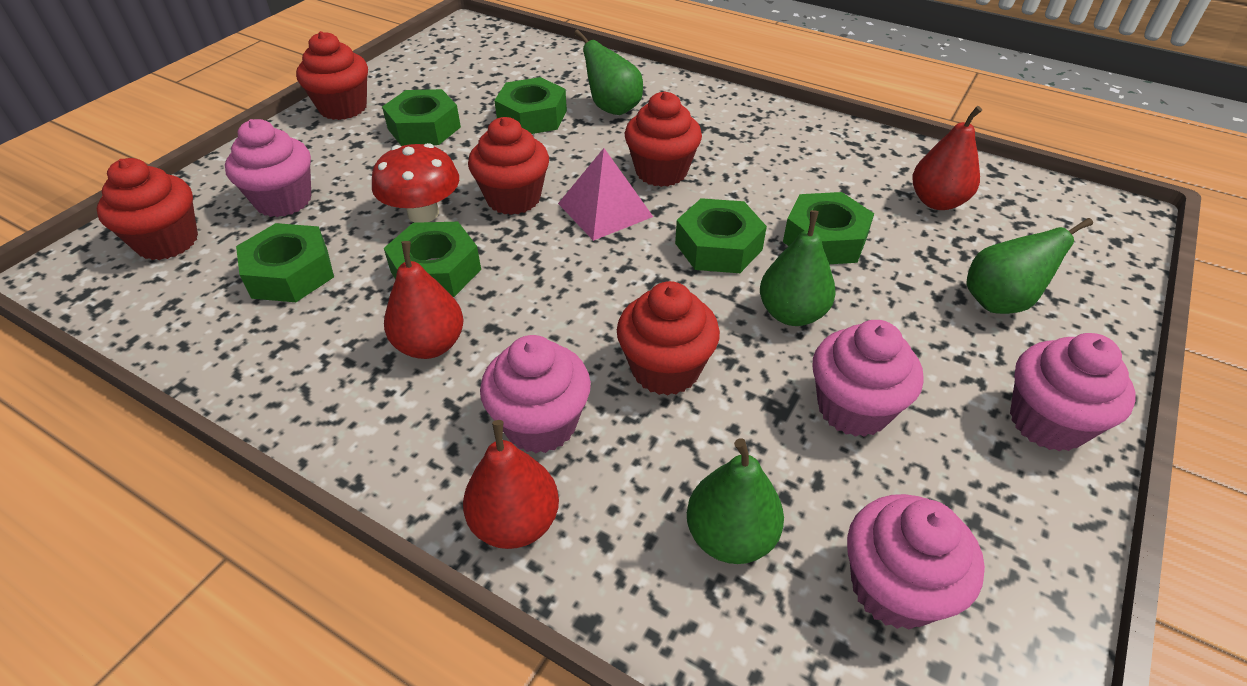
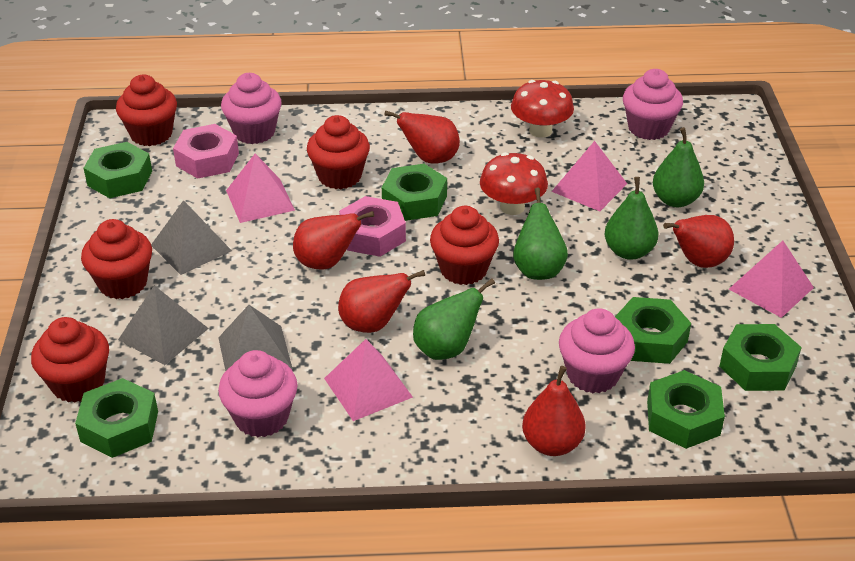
grey pyramid: 0 -> 3
pink cupcake: 5 -> 4
pink nut: 0 -> 2
pink pyramid: 1 -> 4
red mushroom: 1 -> 2
red pear: 3 -> 5

